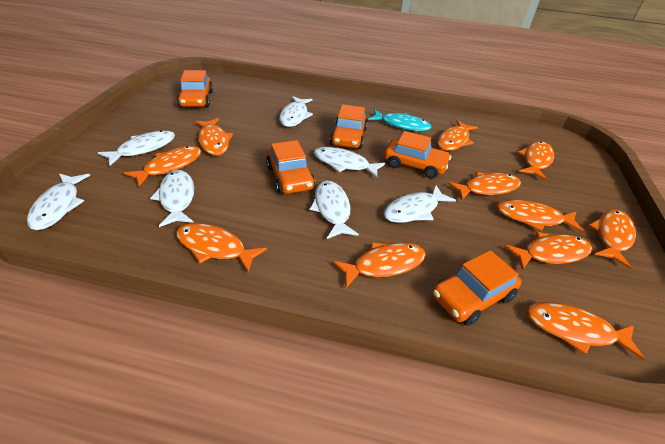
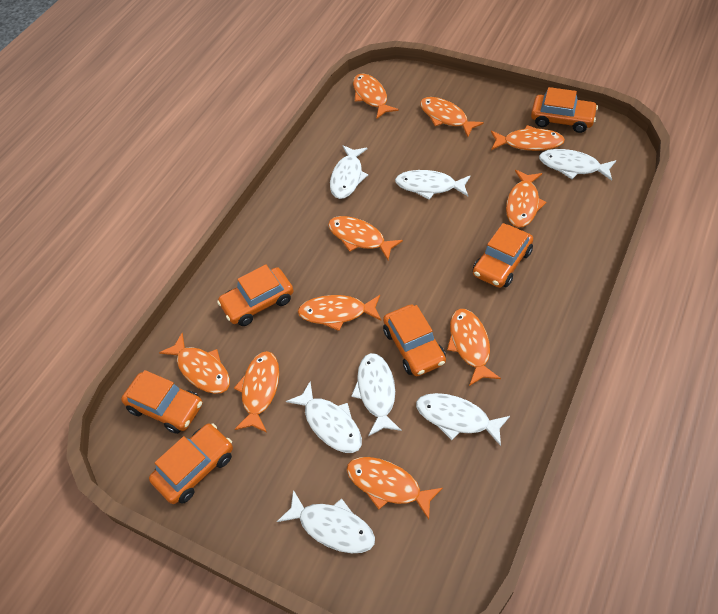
orange car: 5 -> 6
orange fish: 11 -> 10
turquoise fish: 1 -> 0

